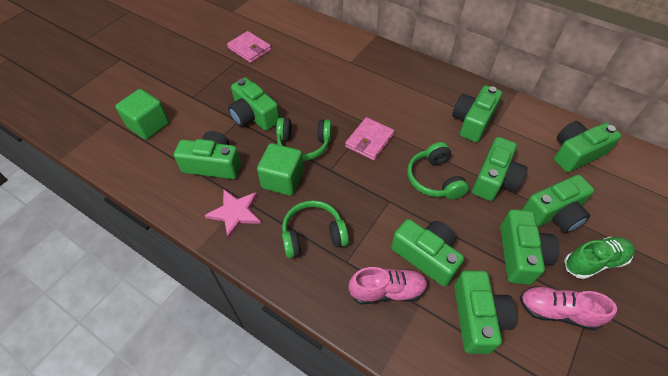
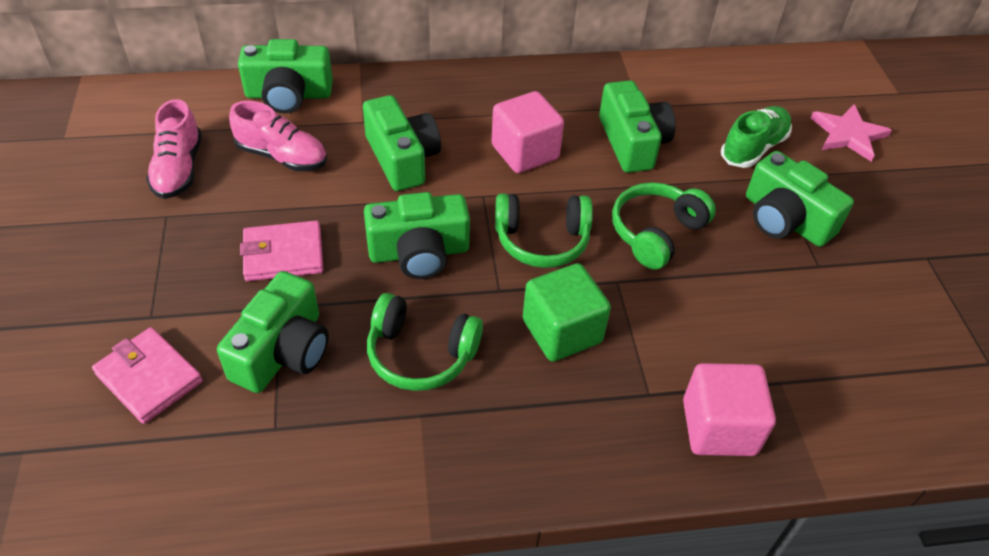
green camera: 9 -> 6
green cube: 2 -> 1
pink cube: 0 -> 2

